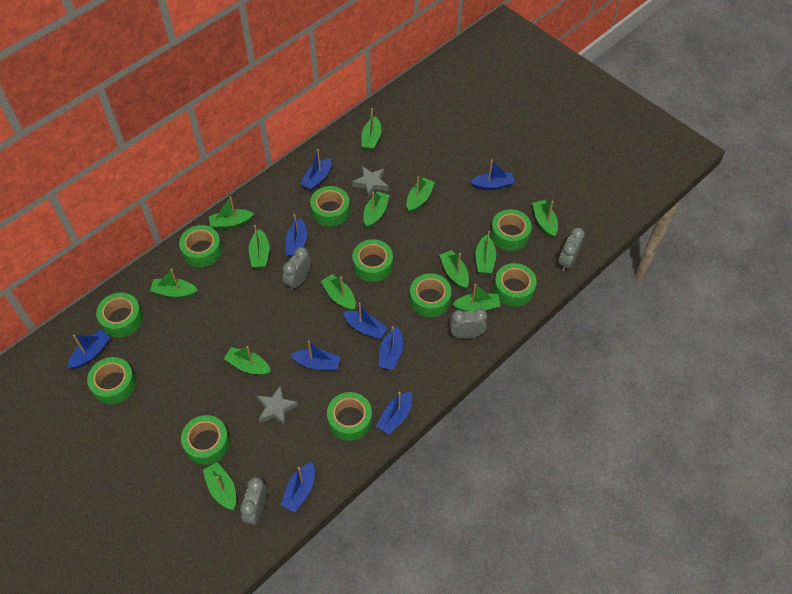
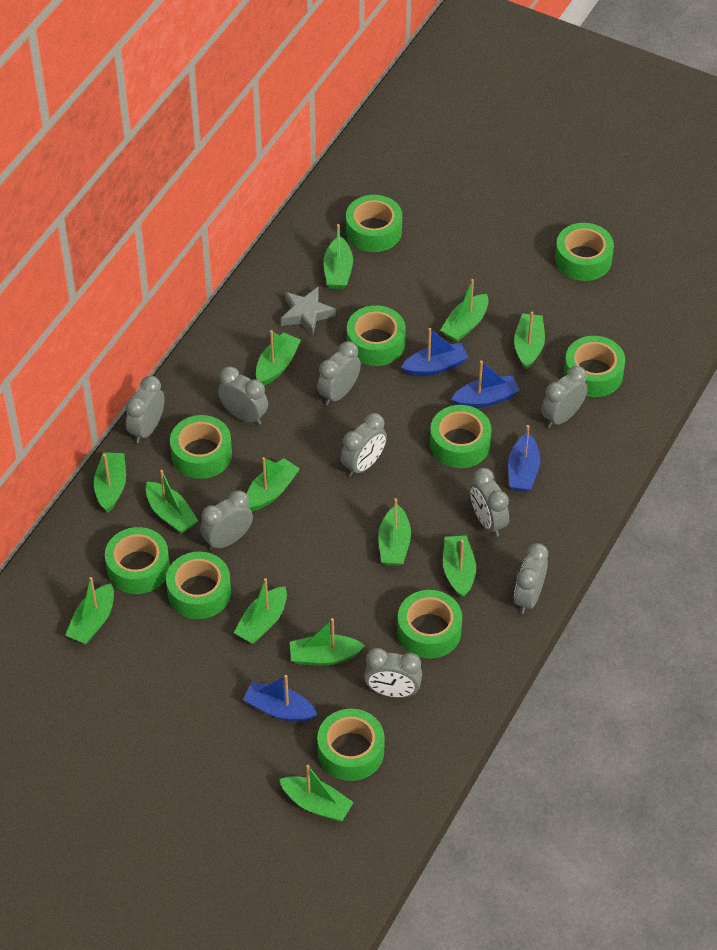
blue boat: 9 -> 4
grey clock: 4 -> 9
grey star: 2 -> 1

